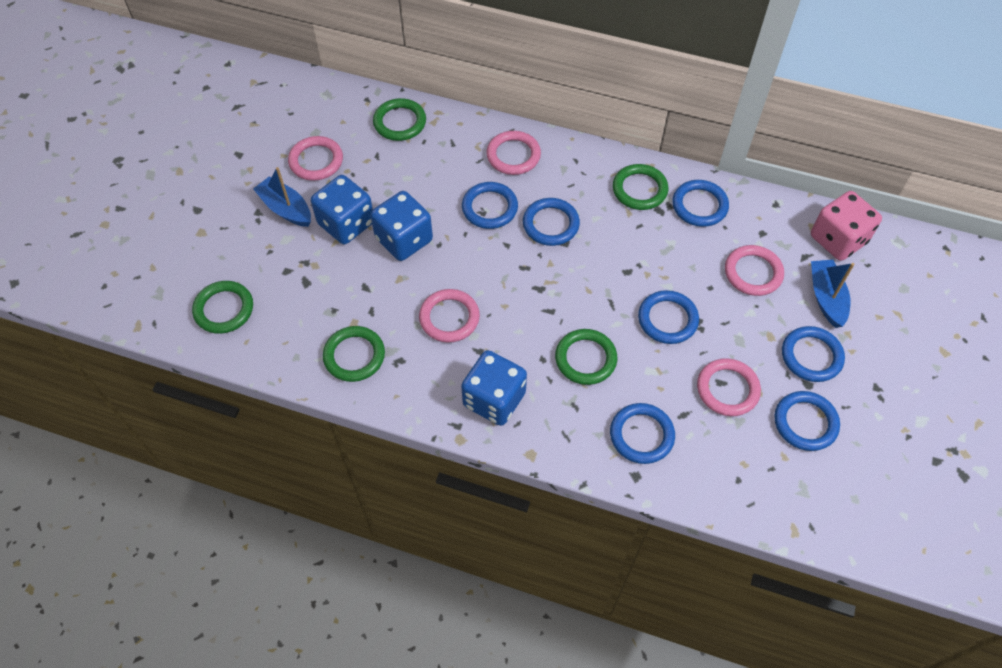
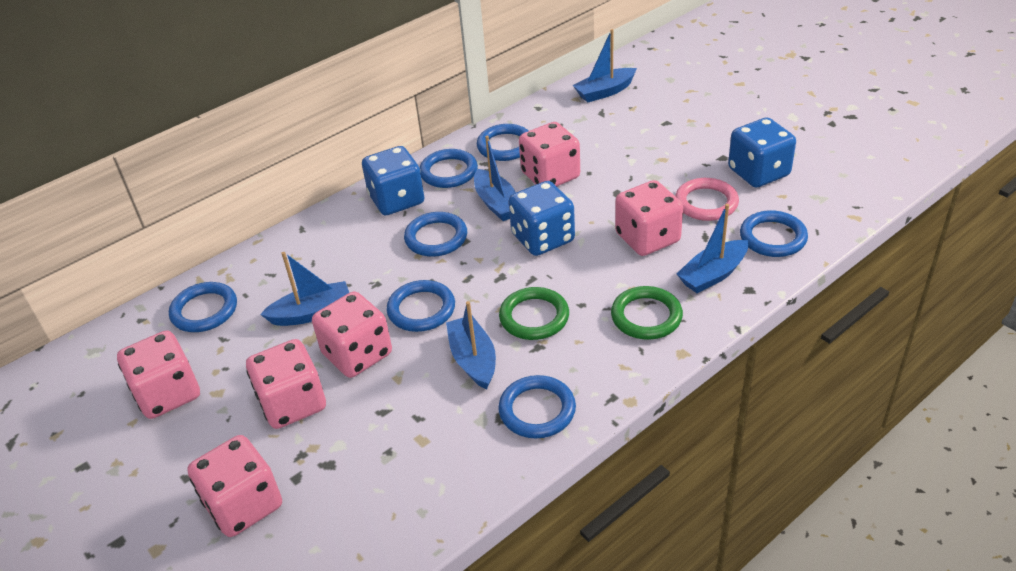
blue boat: 2 -> 5
green ring: 5 -> 2
pink dice: 1 -> 6
pink ring: 5 -> 1

